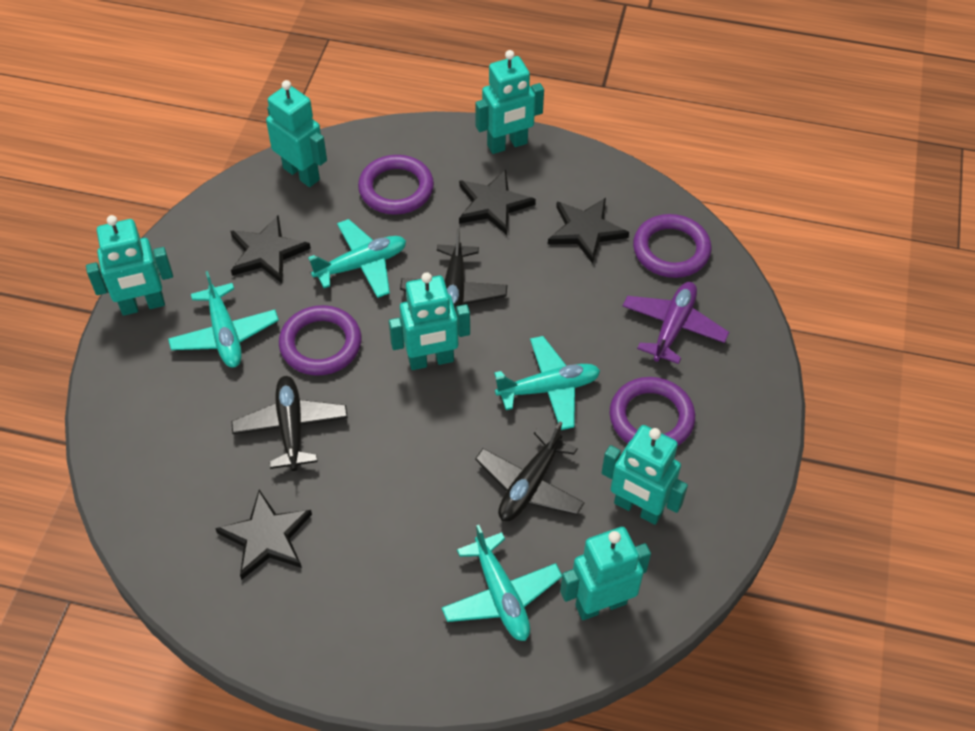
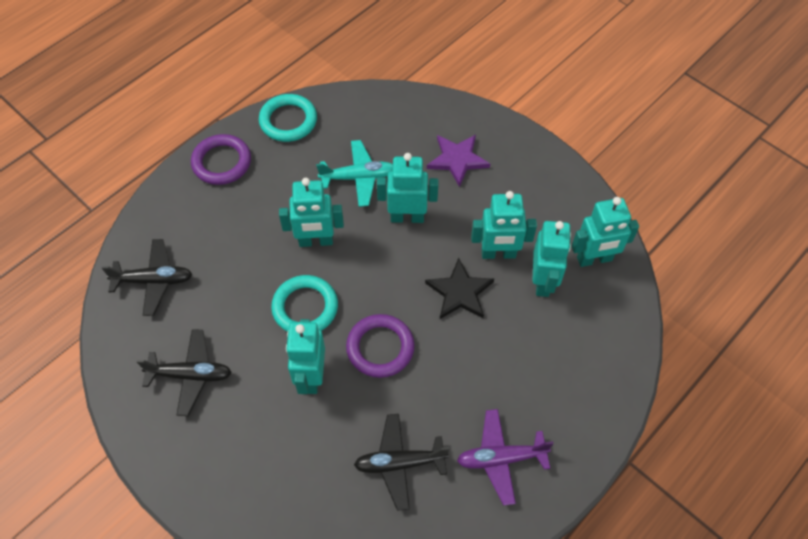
black star: 4 -> 1
purple ring: 4 -> 2
purple star: 0 -> 1
turquoise plane: 4 -> 1
turquoise ring: 0 -> 2

